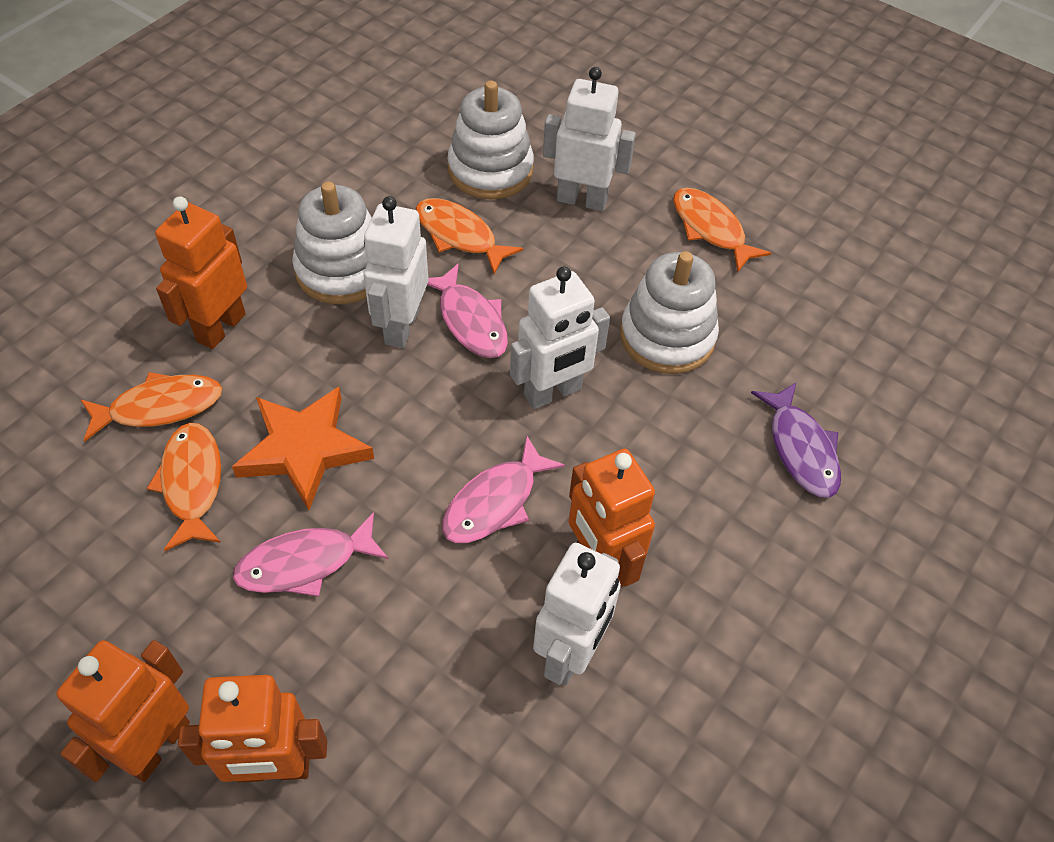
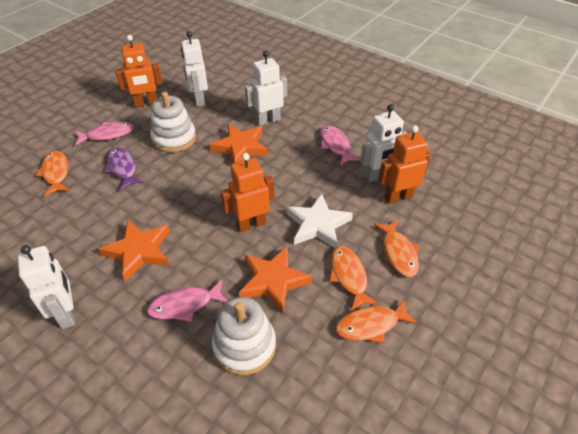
orange robot: 4 -> 3
orange star: 1 -> 3
white stacking toy: 3 -> 2
white star: 0 -> 1

